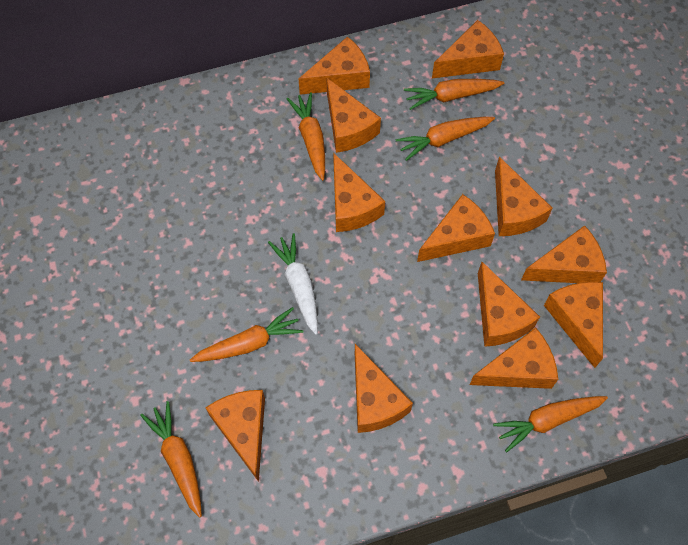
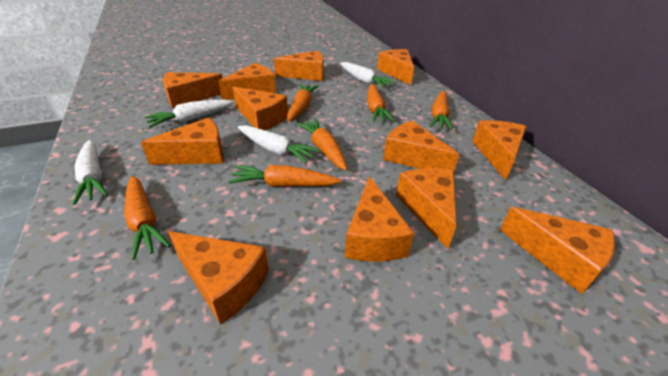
white carrot: 1 -> 4

